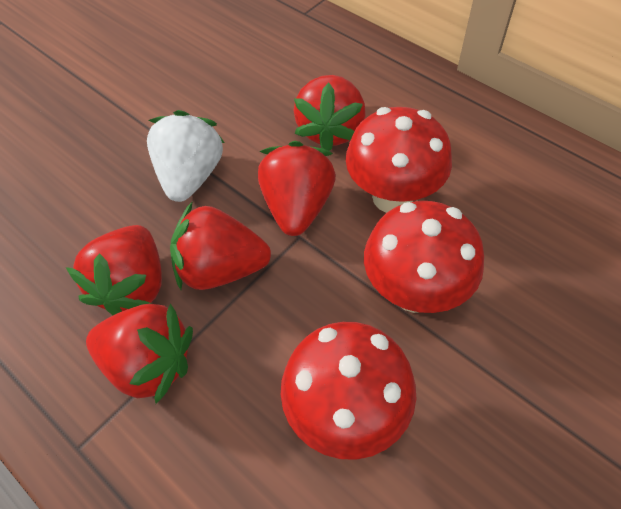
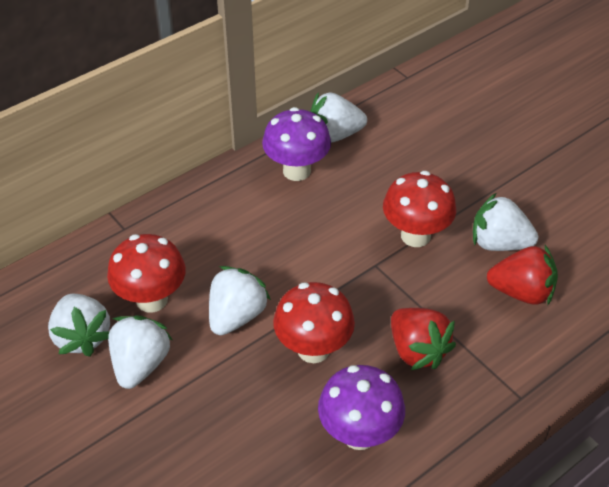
purple mushroom: 0 -> 2
red strawberry: 5 -> 2
white strawberry: 1 -> 5

